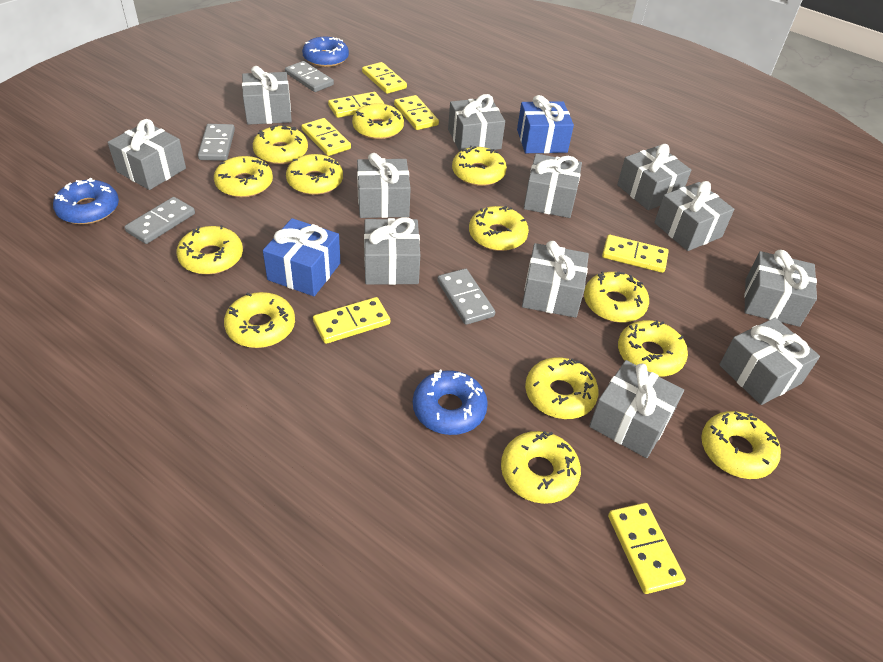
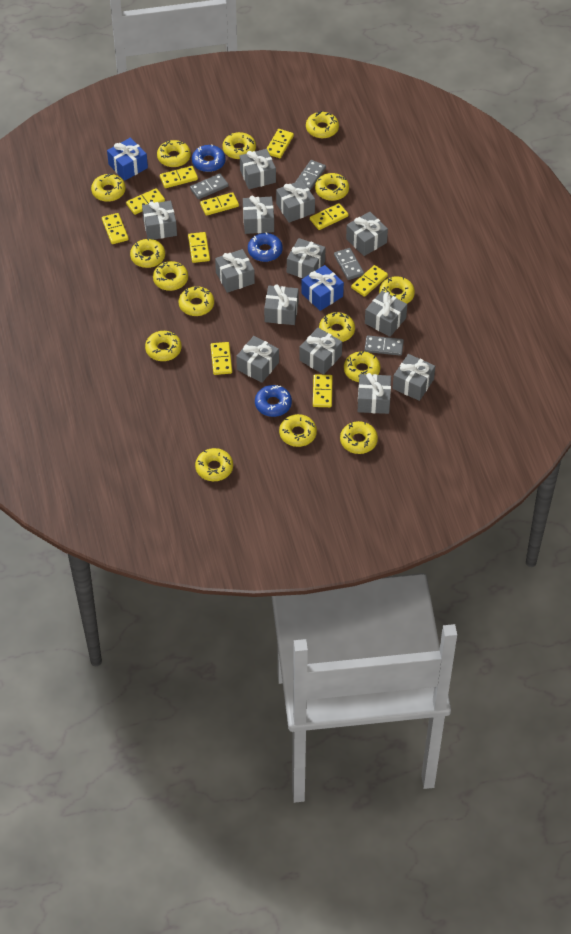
grey gift: 12 -> 13
yellow domino: 7 -> 10
yellow donut: 13 -> 15

